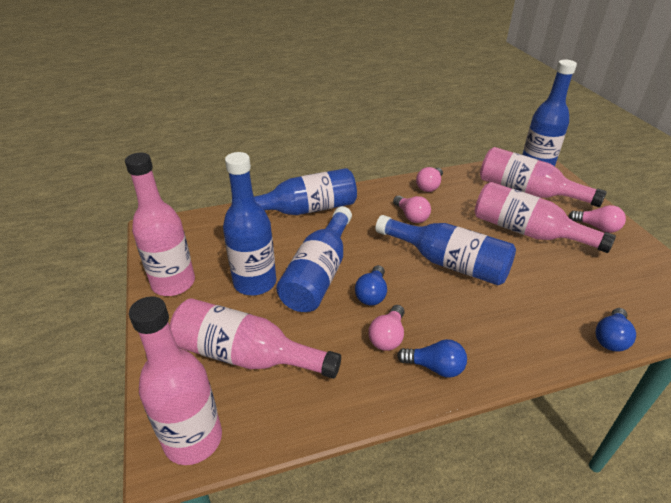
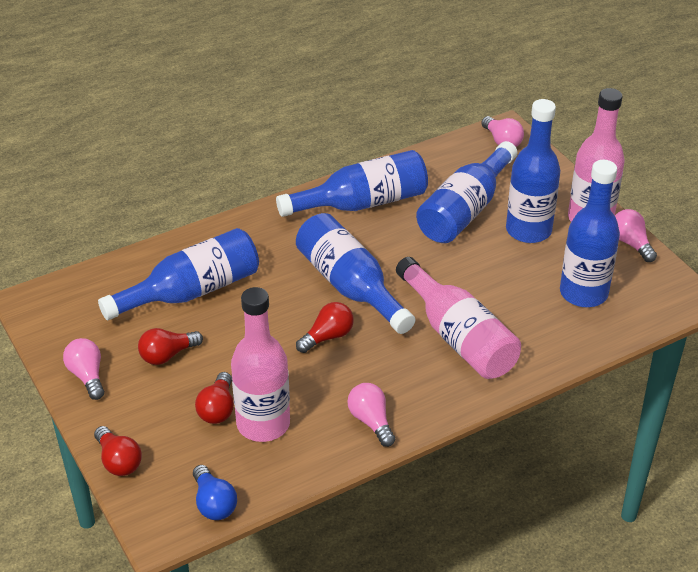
blue bottle: 5 -> 6
blue light bulb: 3 -> 1
pink bottle: 5 -> 3
red light bulb: 0 -> 4

